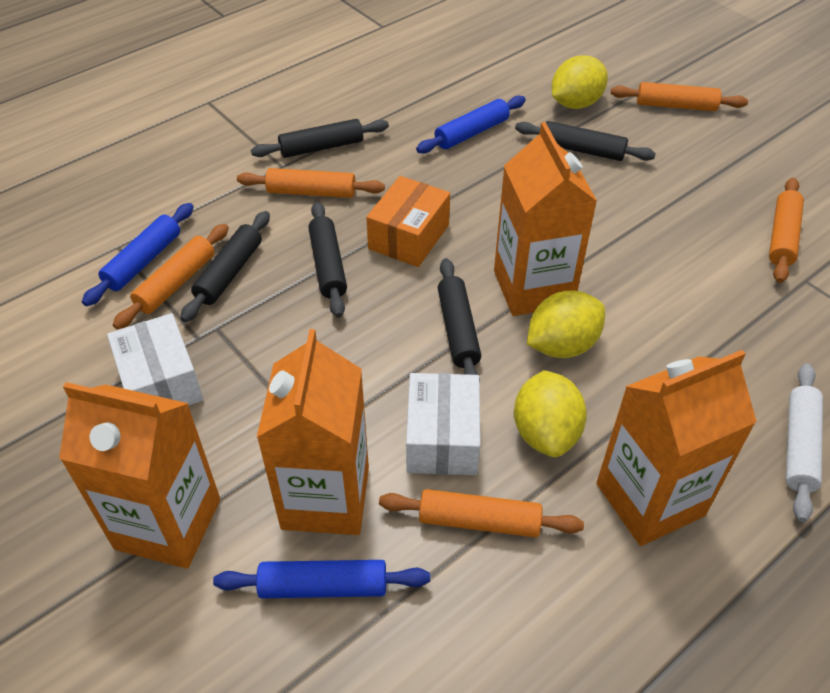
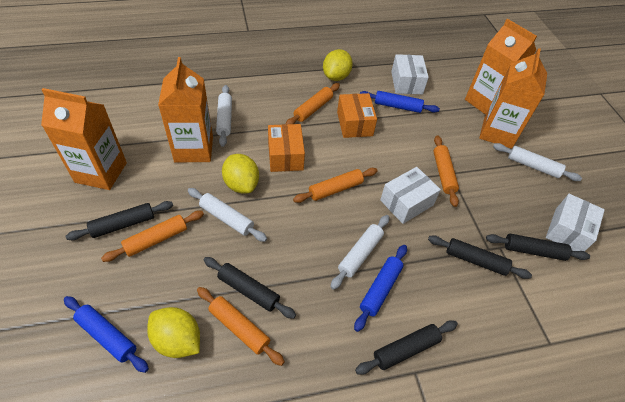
orange box: 1 -> 2
white box: 2 -> 3
white rolling pin: 1 -> 4

